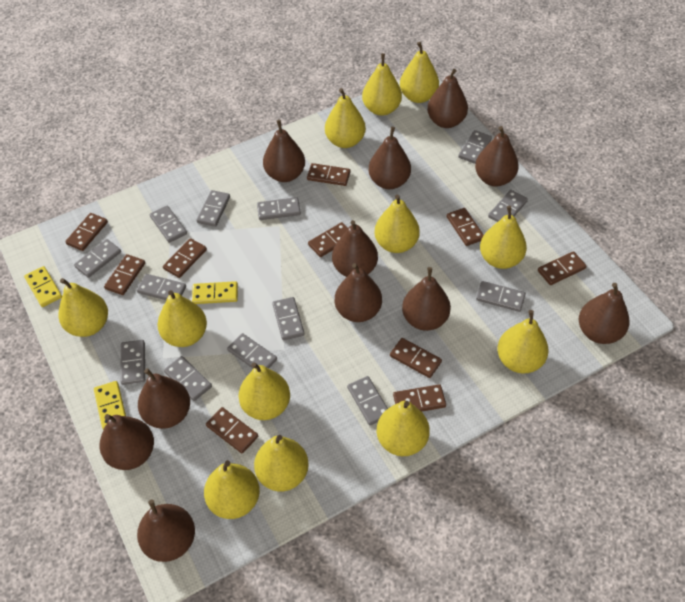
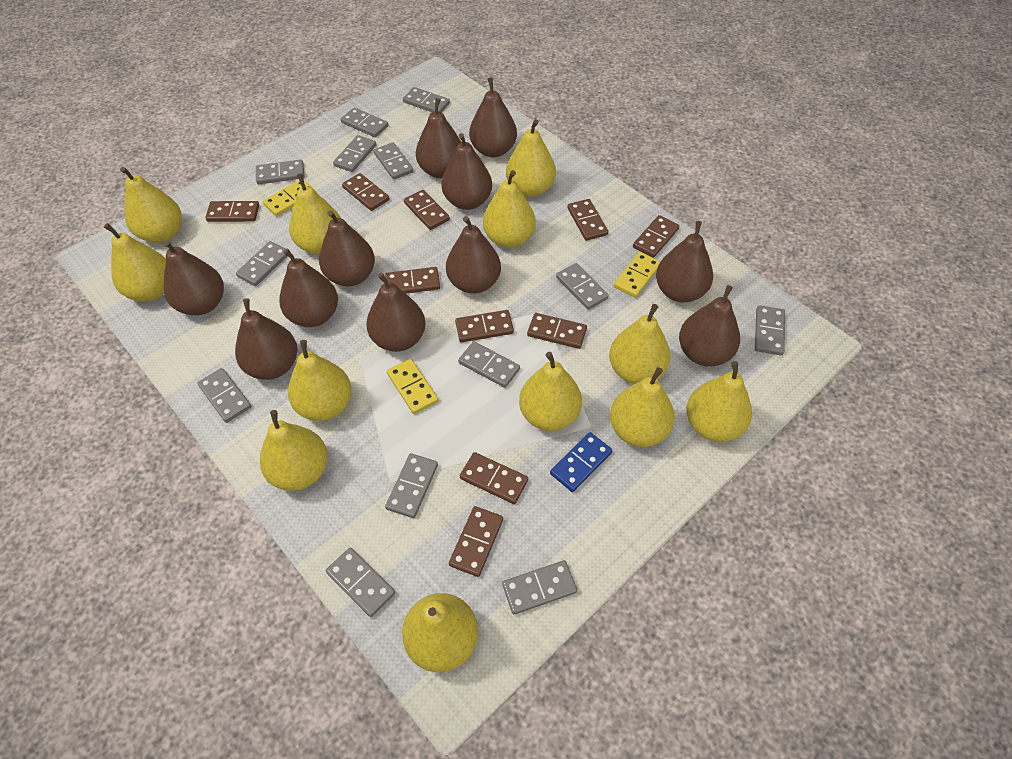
blue domino: 0 -> 1

